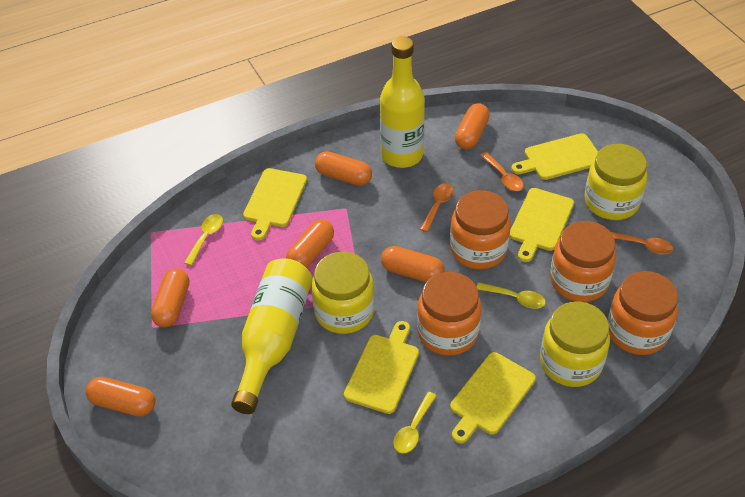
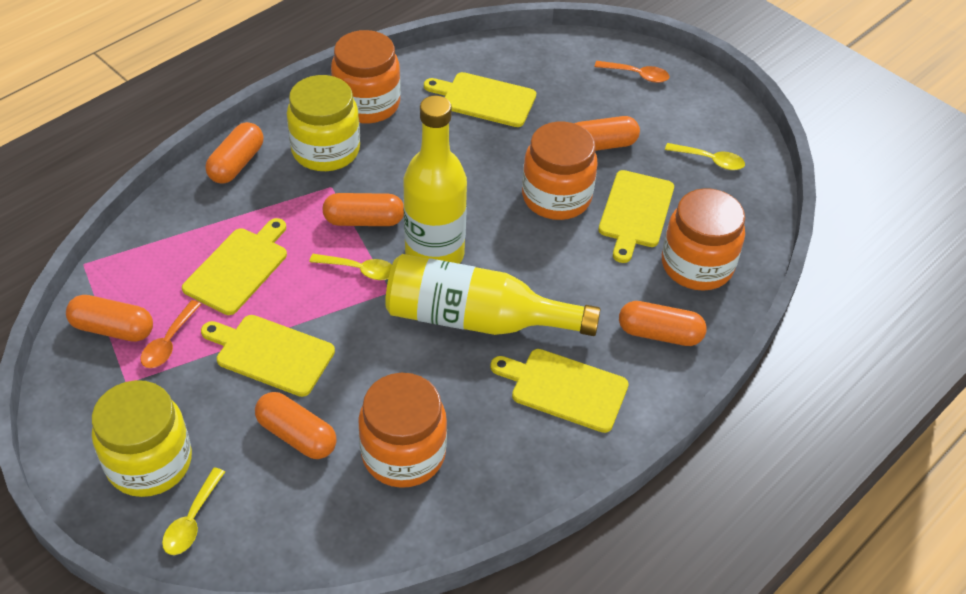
orange spoon: 3 -> 2
yellow jar: 3 -> 2

